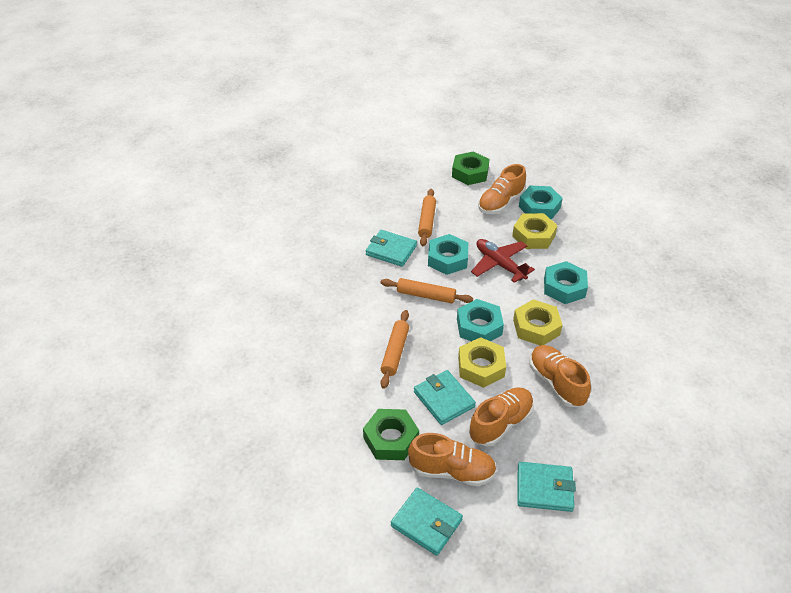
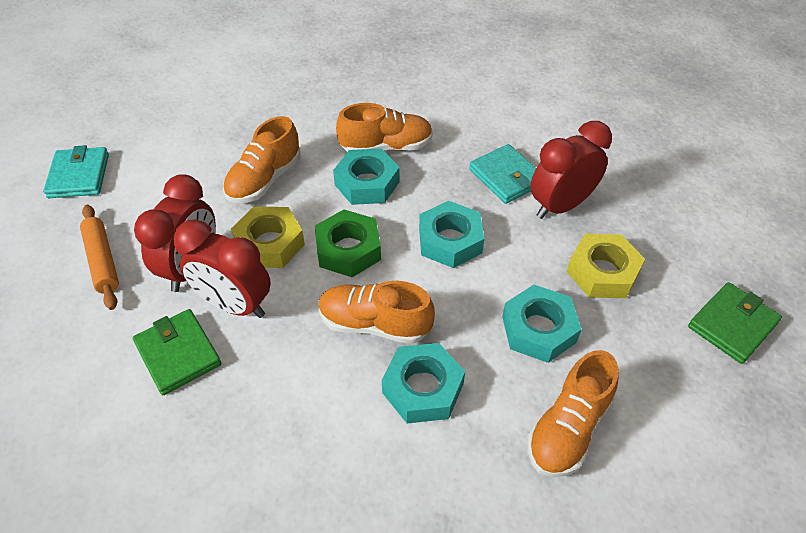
green nut: 2 -> 1
green wallet: 0 -> 2
orange rolling pin: 3 -> 1
red clock: 0 -> 3
red plane: 1 -> 0
turquoise wallet: 4 -> 2
yellow nut: 3 -> 2

